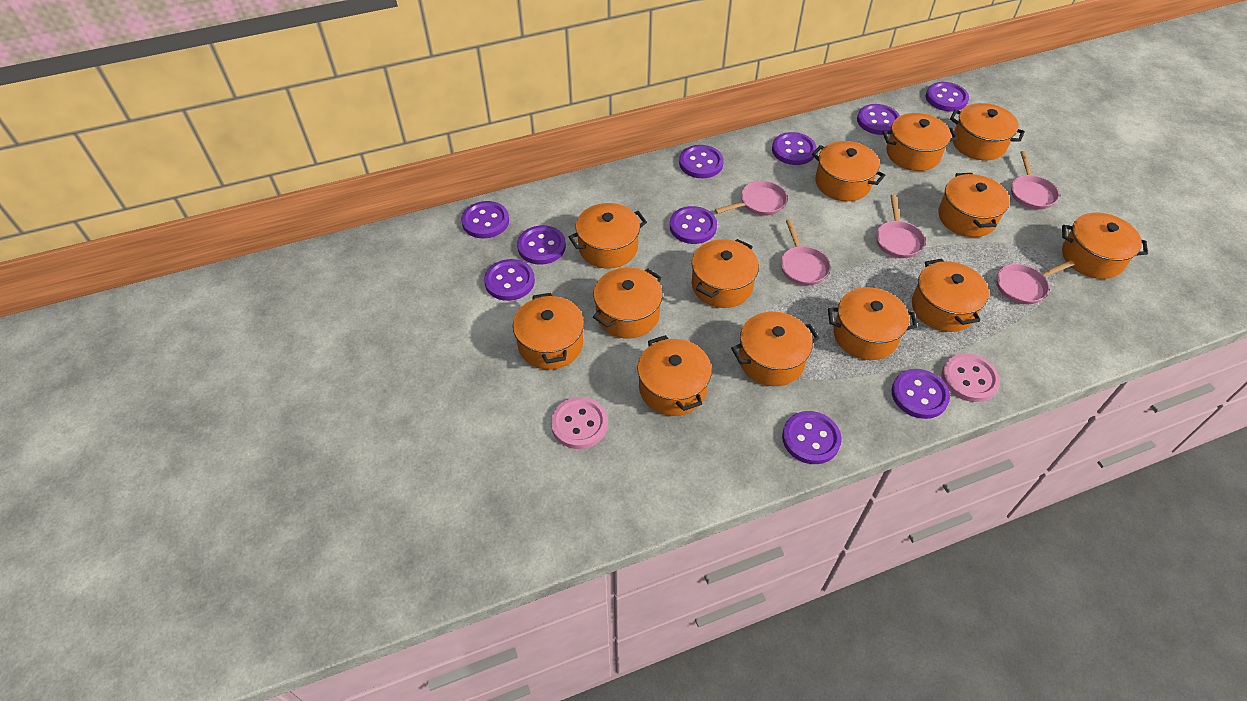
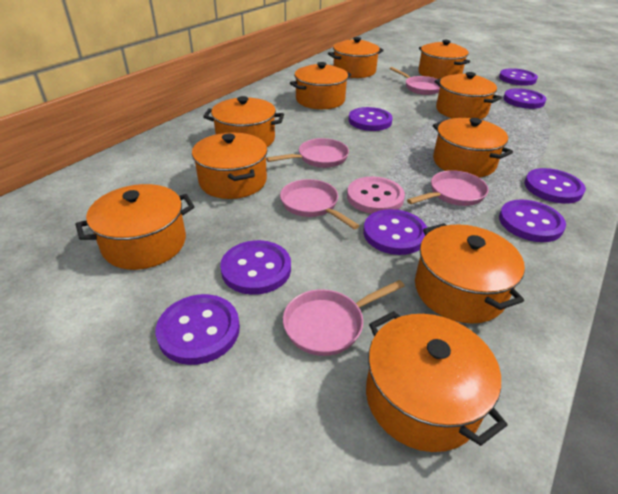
orange pot: 13 -> 10
pink button: 2 -> 1
purple button: 10 -> 8

